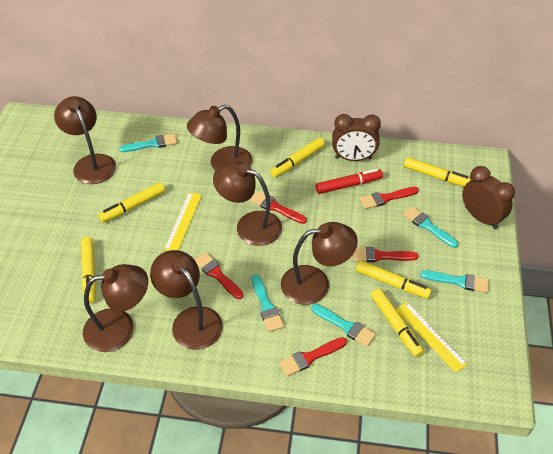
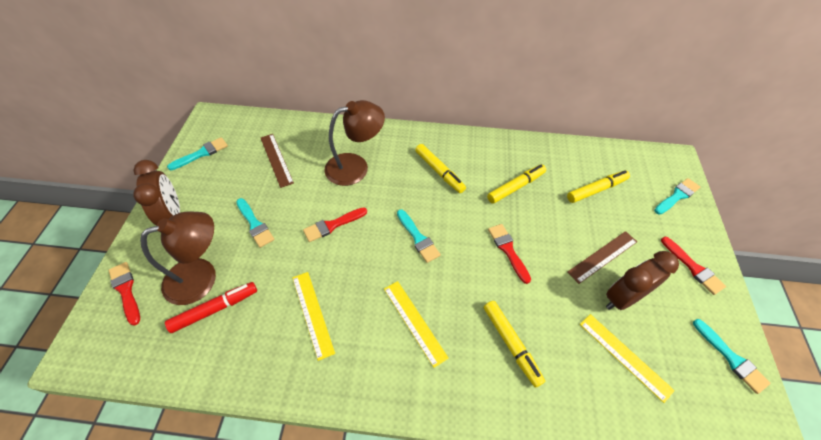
brown lamp: 6 -> 2
brown ruler: 0 -> 2
red brush: 5 -> 4
yellow marker: 6 -> 4
yellow ruler: 2 -> 3

